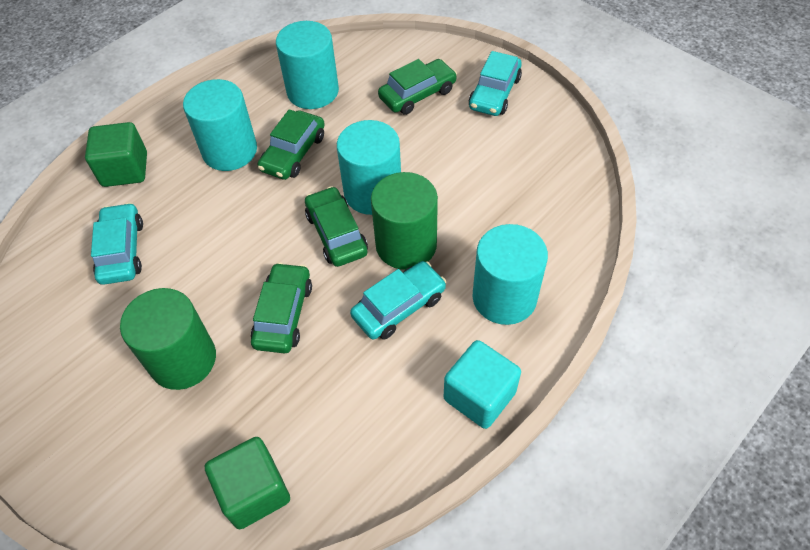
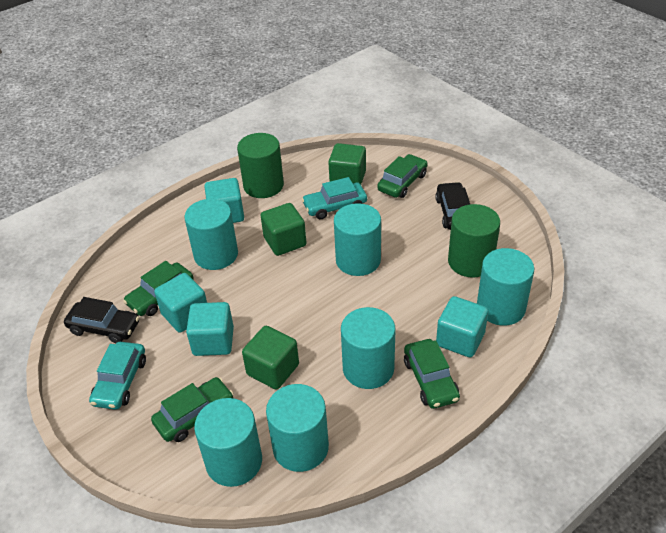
black car: 0 -> 2
green cube: 2 -> 3
turquoise car: 3 -> 2
turquoise cube: 1 -> 4
turquoise cylinder: 4 -> 6

